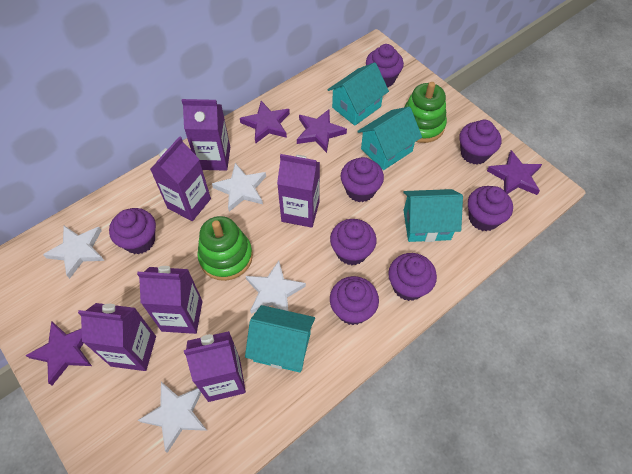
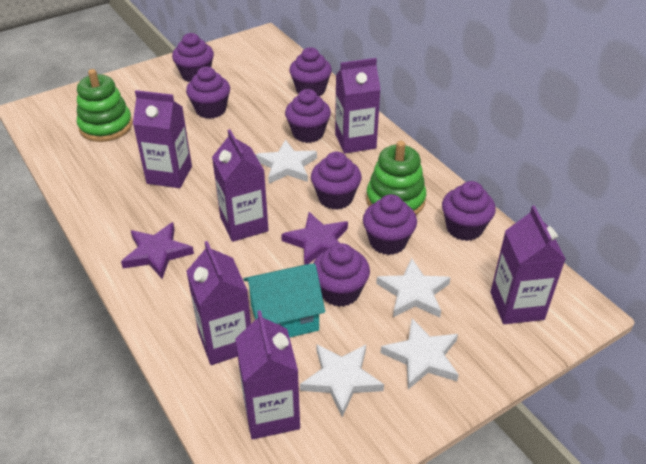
purple star: 4 -> 2
turquoise house: 4 -> 1

